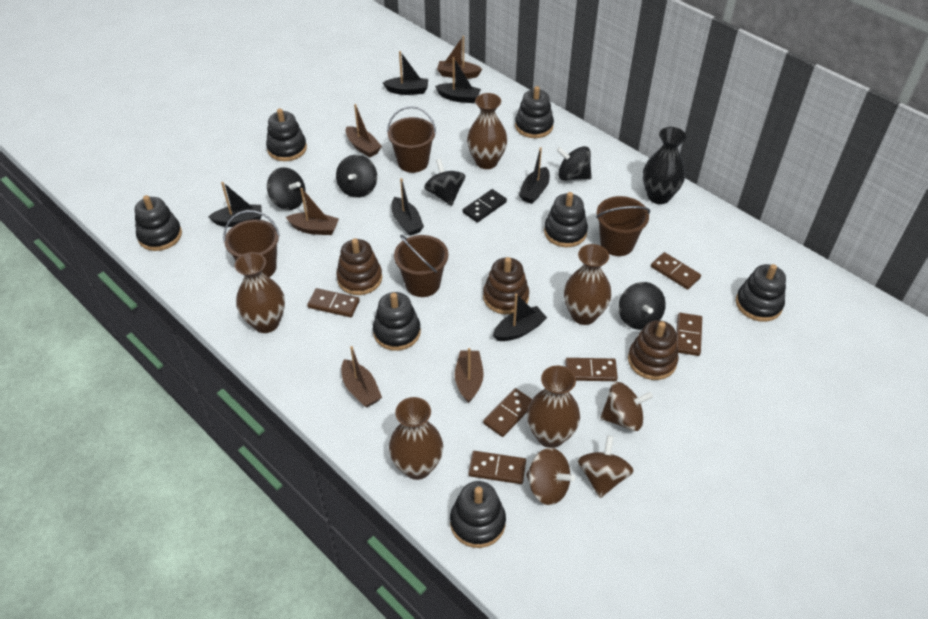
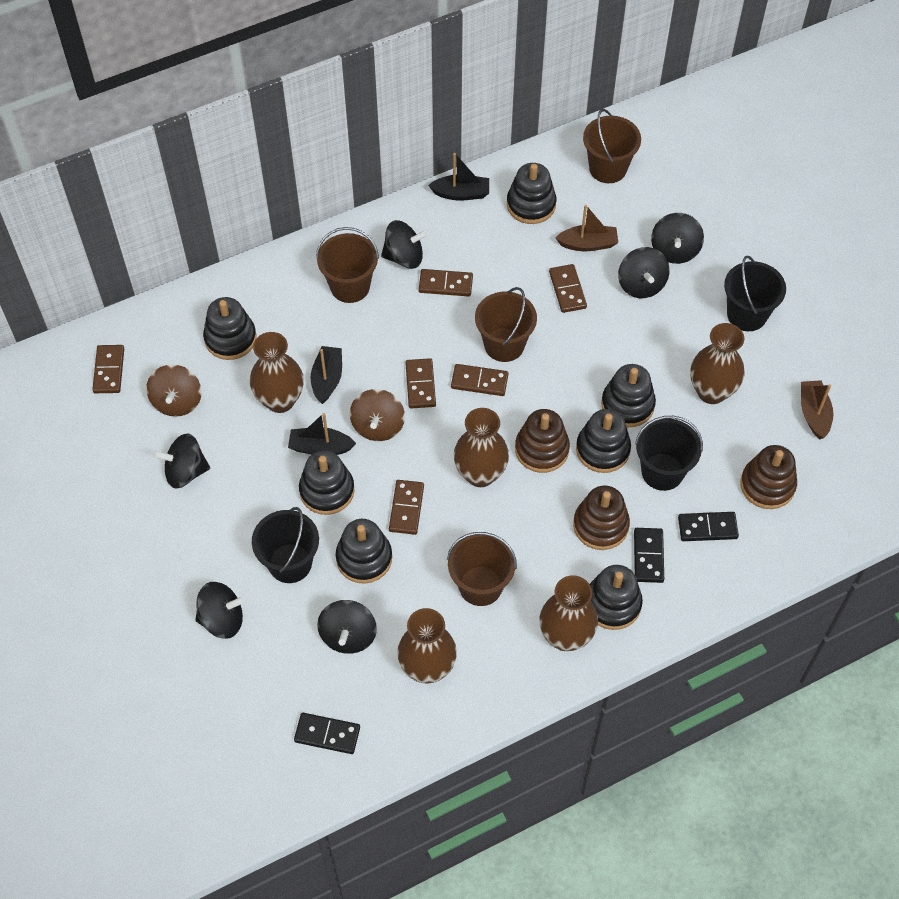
black boat: 6 -> 3
black bucket: 0 -> 3
black domino: 1 -> 3
black spinning top: 5 -> 6
black vase: 1 -> 0
brown boat: 5 -> 2
brown spinning top: 3 -> 2

